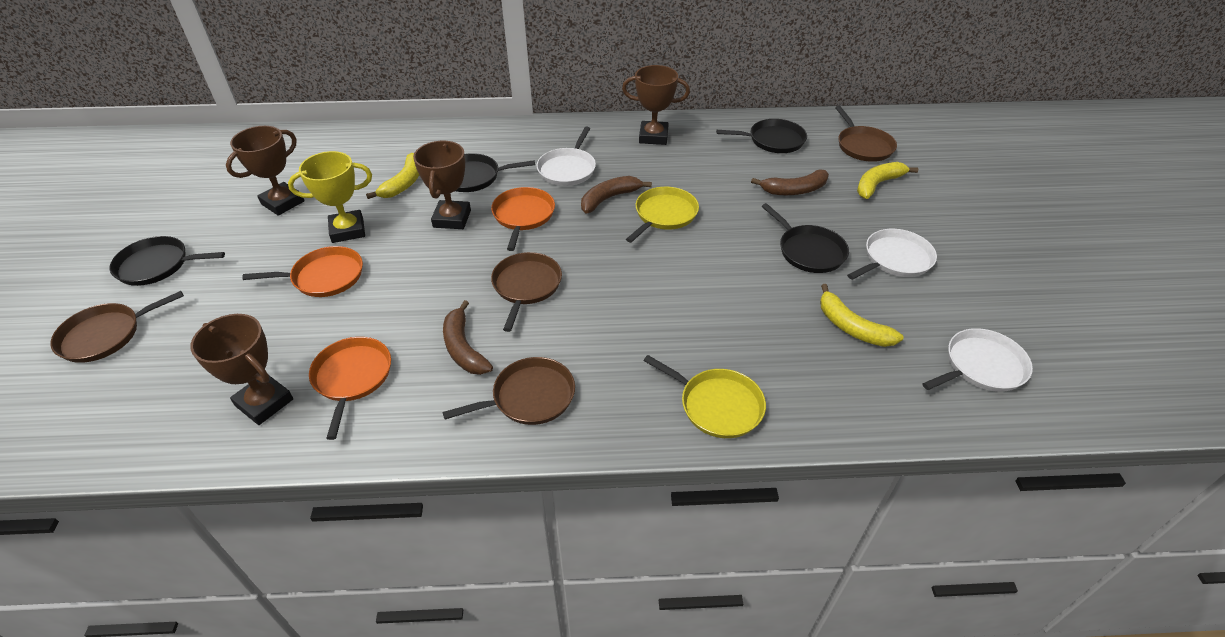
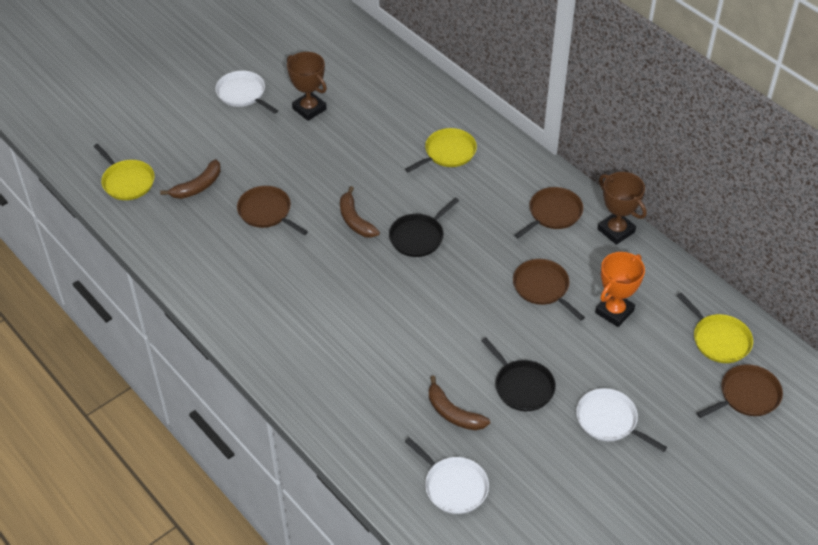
black pan: 4 -> 2
brown trophy: 4 -> 2
orange pan: 3 -> 0
orange trophy: 0 -> 1
yellow banana: 3 -> 0
yellow pan: 2 -> 3
yellow trophy: 1 -> 0

